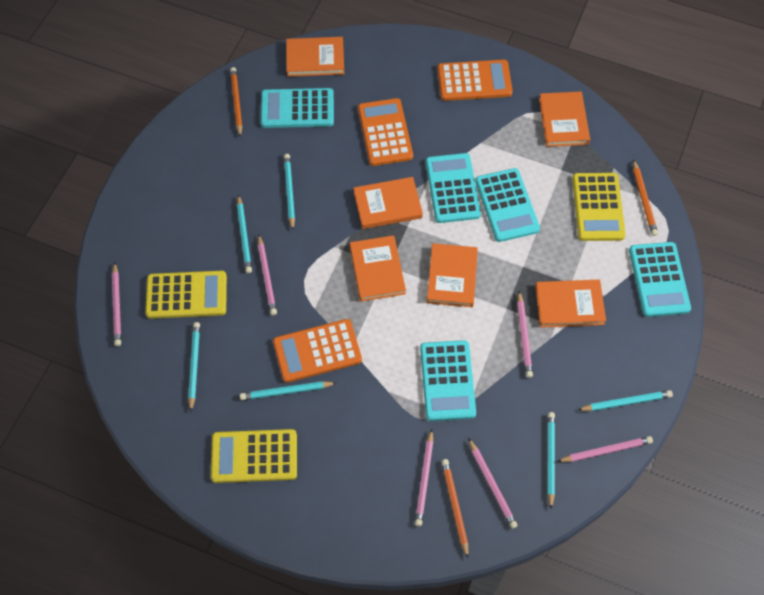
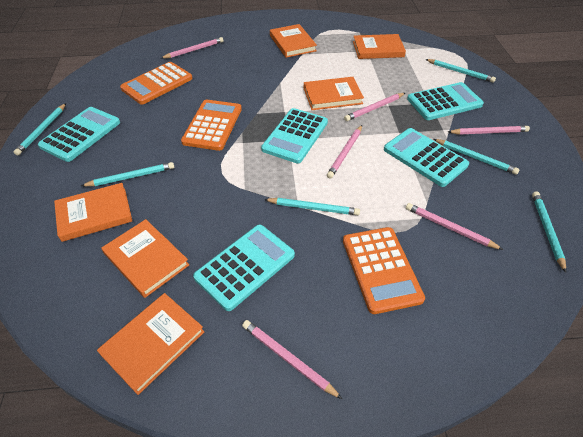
orange pencil: 3 -> 0
yellow calculator: 3 -> 0

